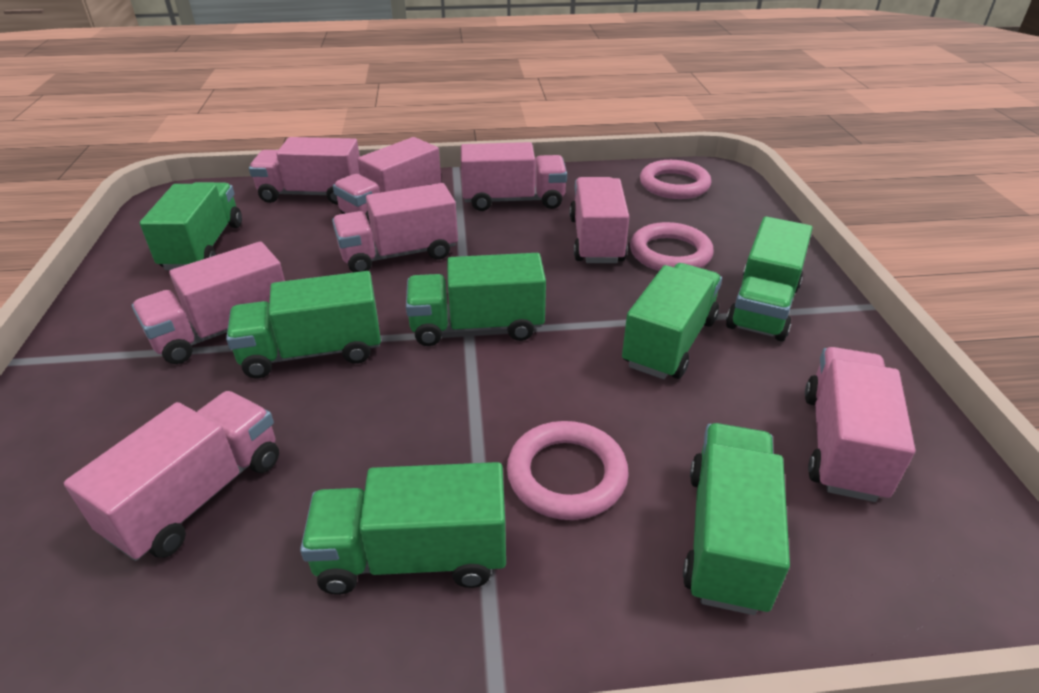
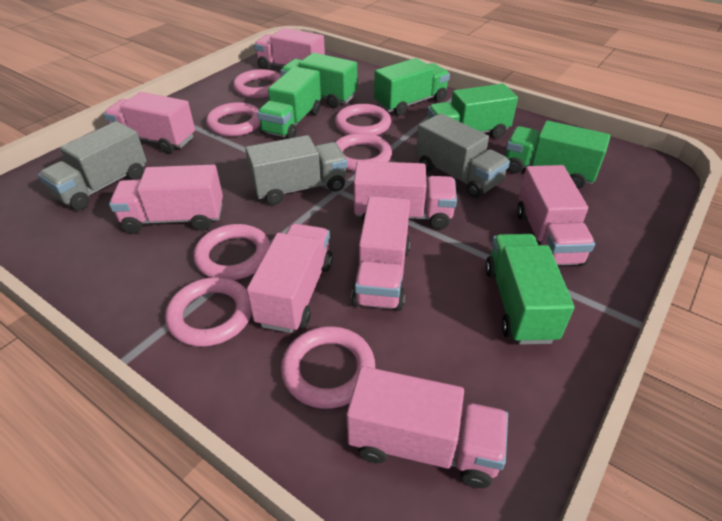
green truck: 7 -> 6
grey truck: 0 -> 3
pink ring: 3 -> 7

